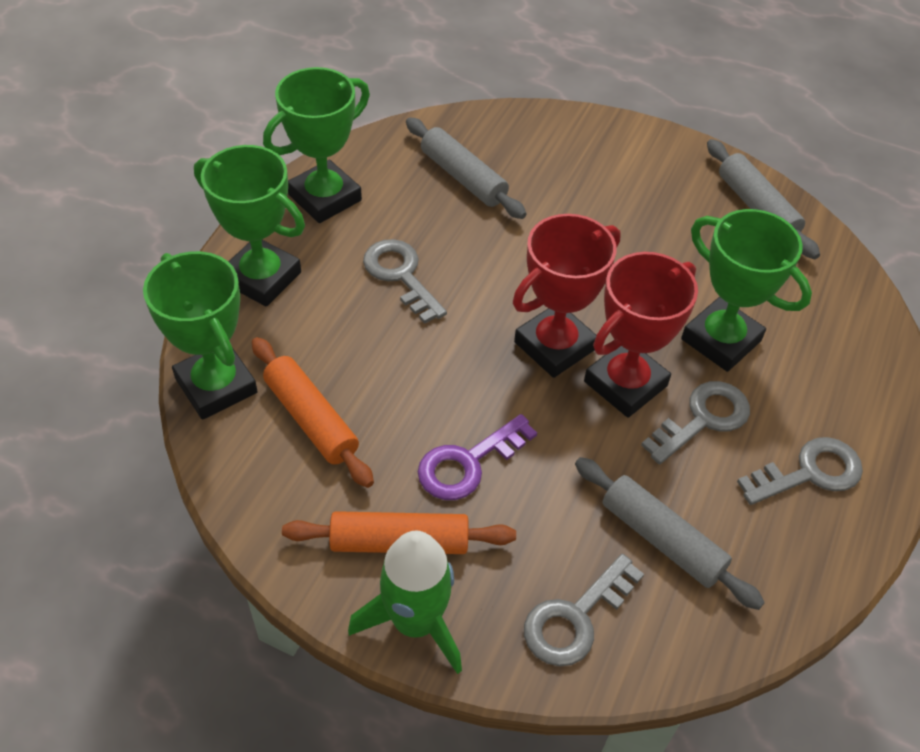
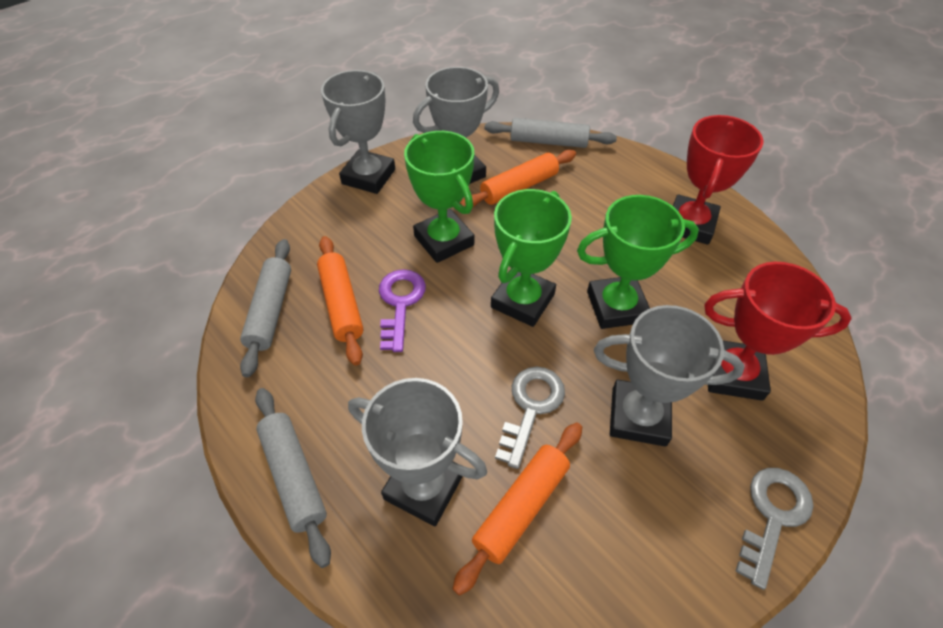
green rocket: 1 -> 0
green trophy: 4 -> 3
grey key: 4 -> 2
grey trophy: 0 -> 4
orange rolling pin: 2 -> 3

